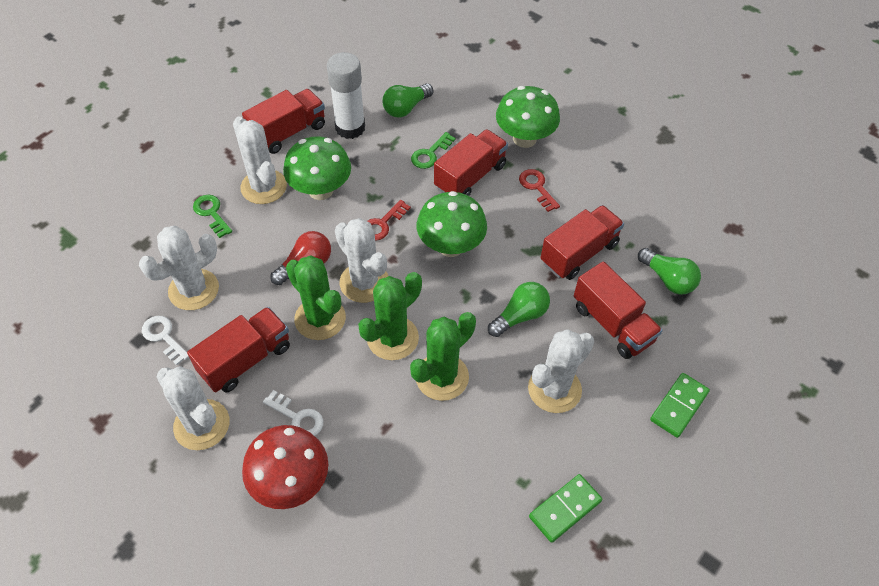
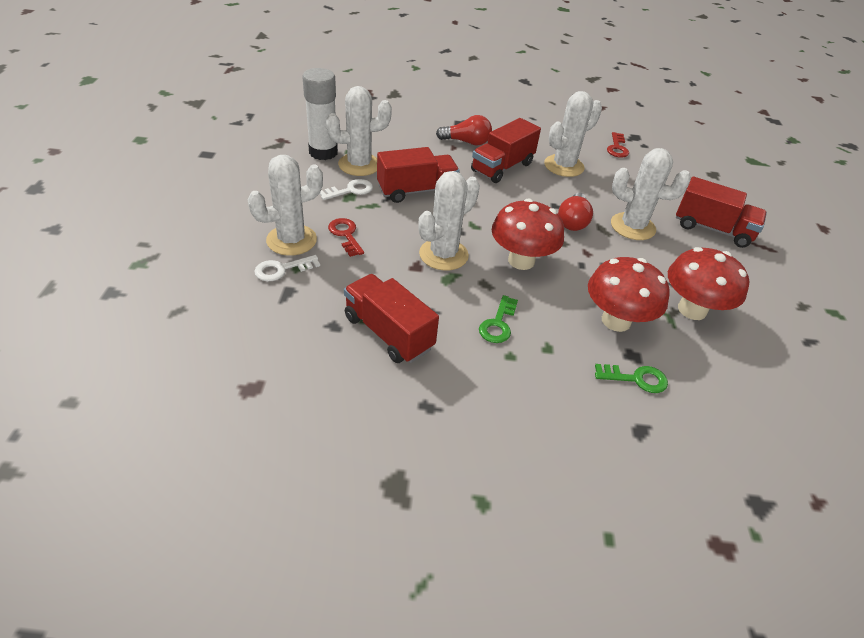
green cactus: 3 -> 0
green domino: 2 -> 0
green light bulb: 3 -> 0
green mushroom: 3 -> 0
red light bulb: 1 -> 2
red mushroom: 1 -> 3
red truck: 5 -> 4

